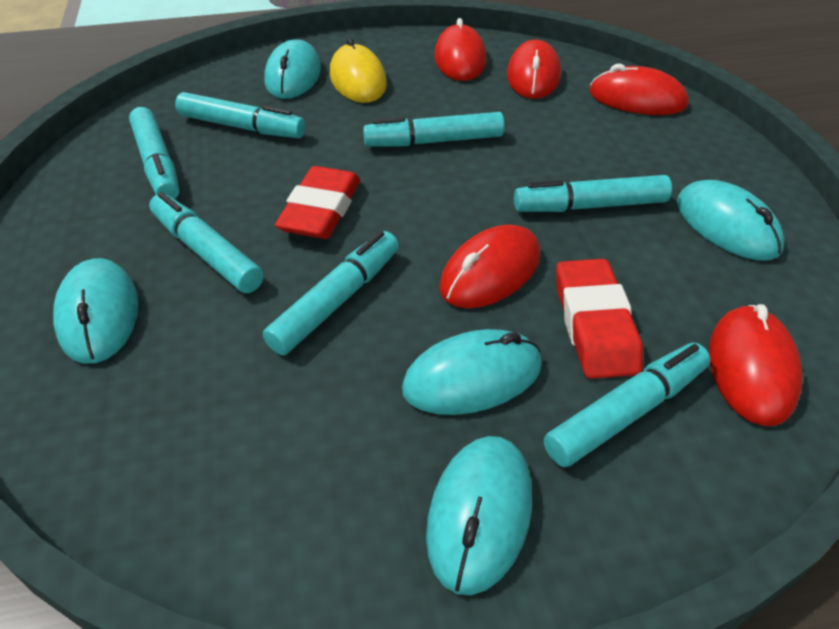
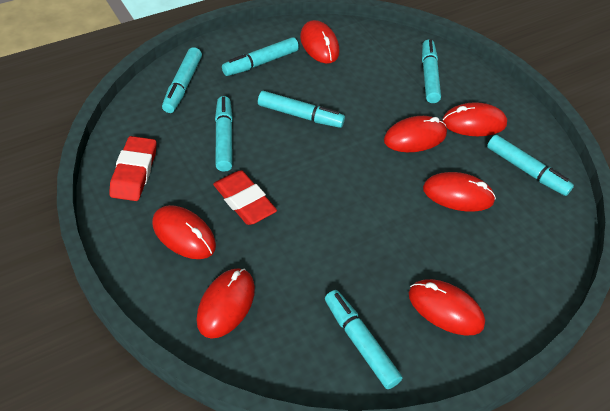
red mouse: 5 -> 7
turquoise mouse: 5 -> 0
yellow mouse: 1 -> 0

